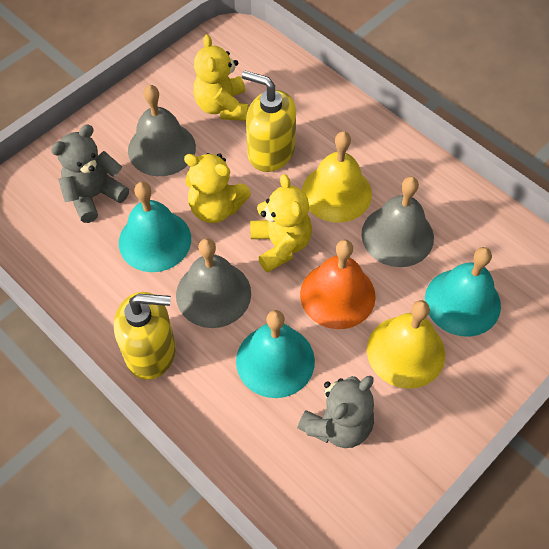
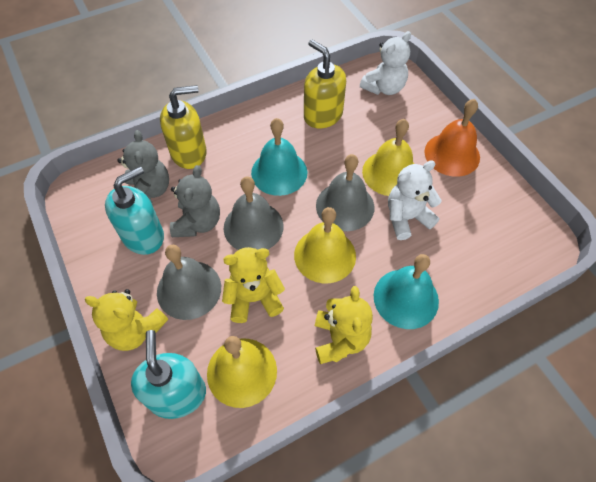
turquoise bell: 3 -> 2
turquoise soap dispenser: 0 -> 2
white teddy bear: 0 -> 2
yellow bell: 2 -> 3

